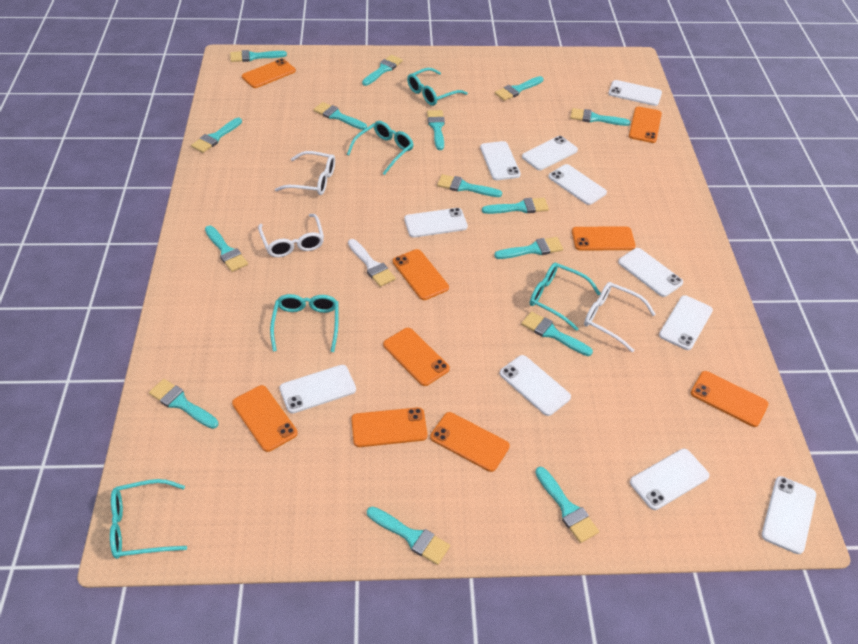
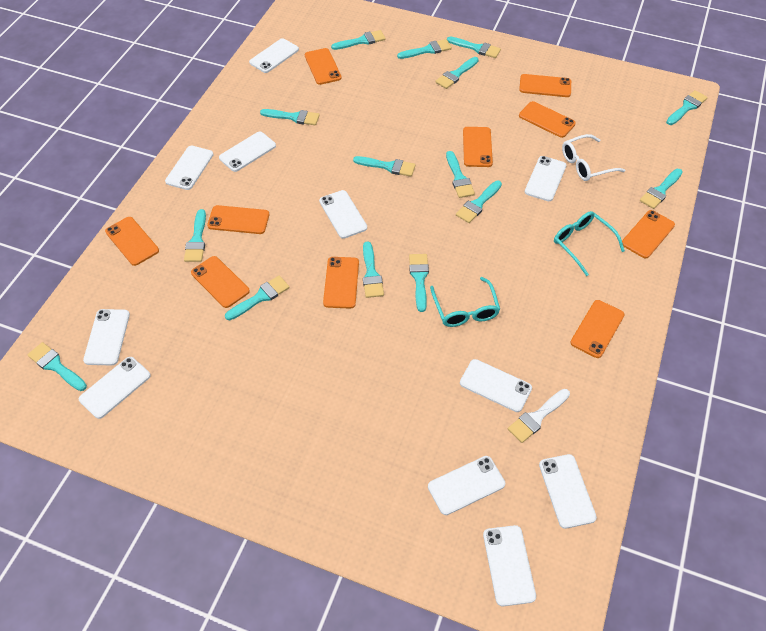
orange phone: 9 -> 10
turquoise glasses: 5 -> 2
white glasses: 3 -> 1

